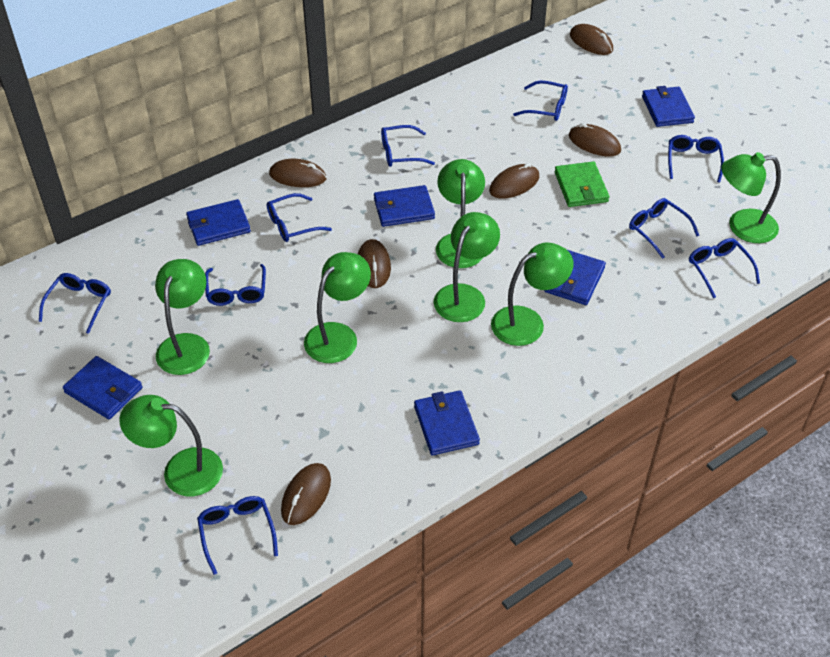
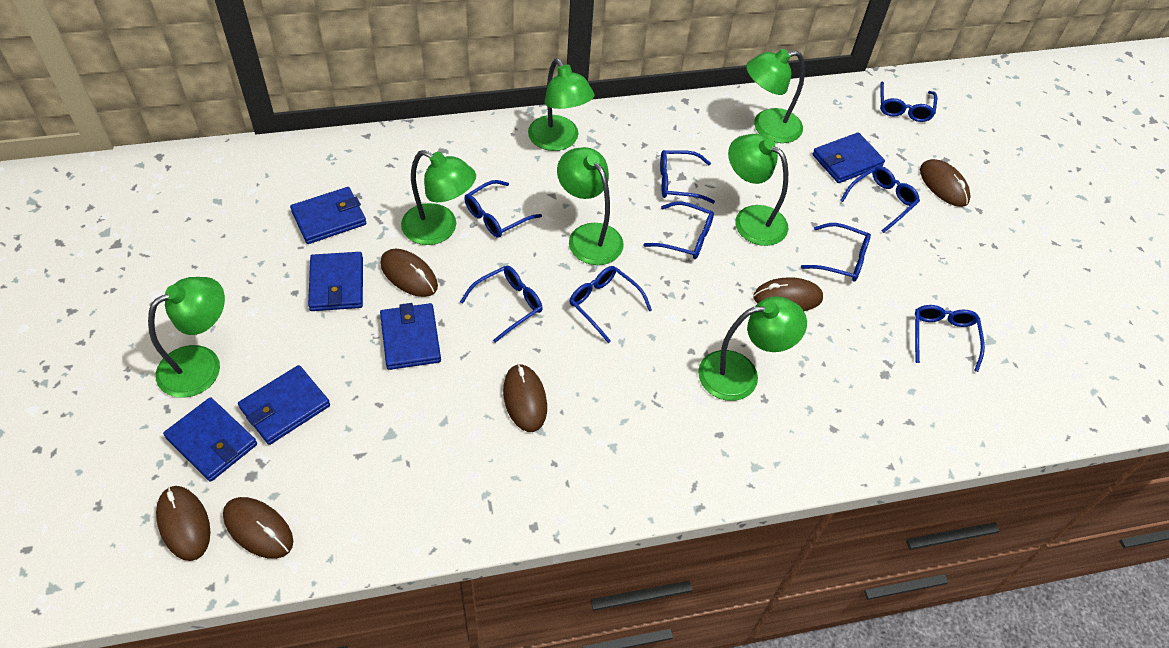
green wallet: 1 -> 0

